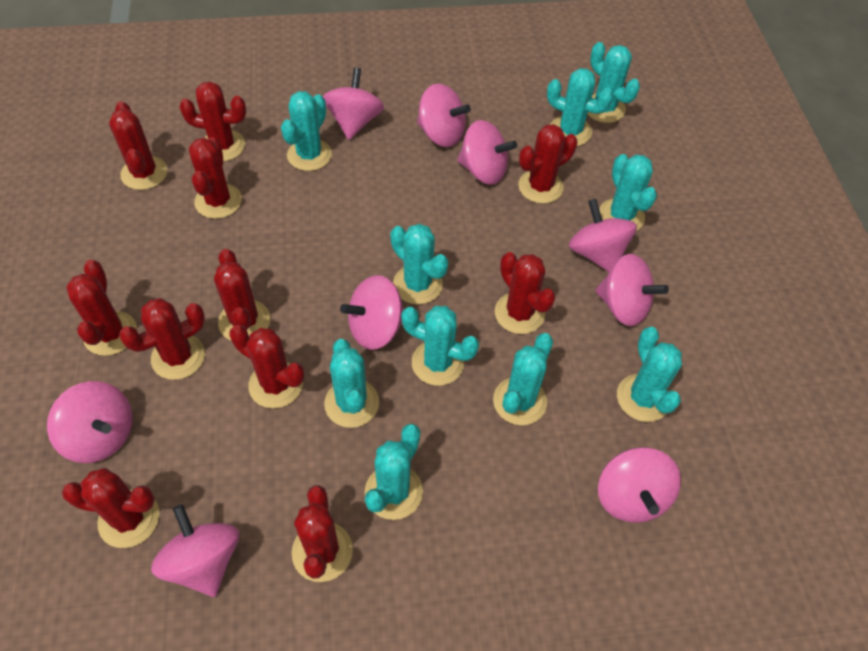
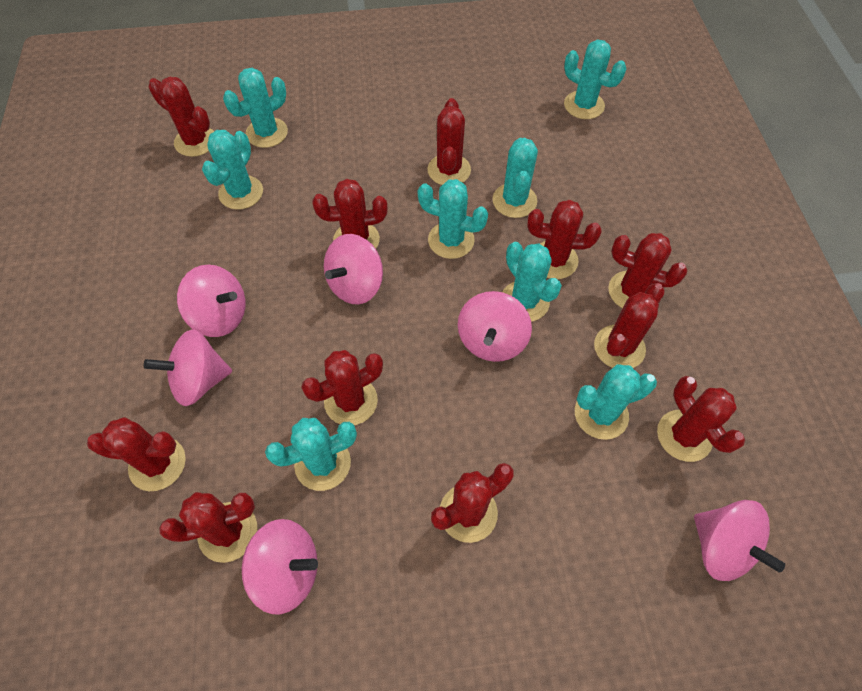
pink spinning top: 9 -> 6
turquoise cactus: 10 -> 8

